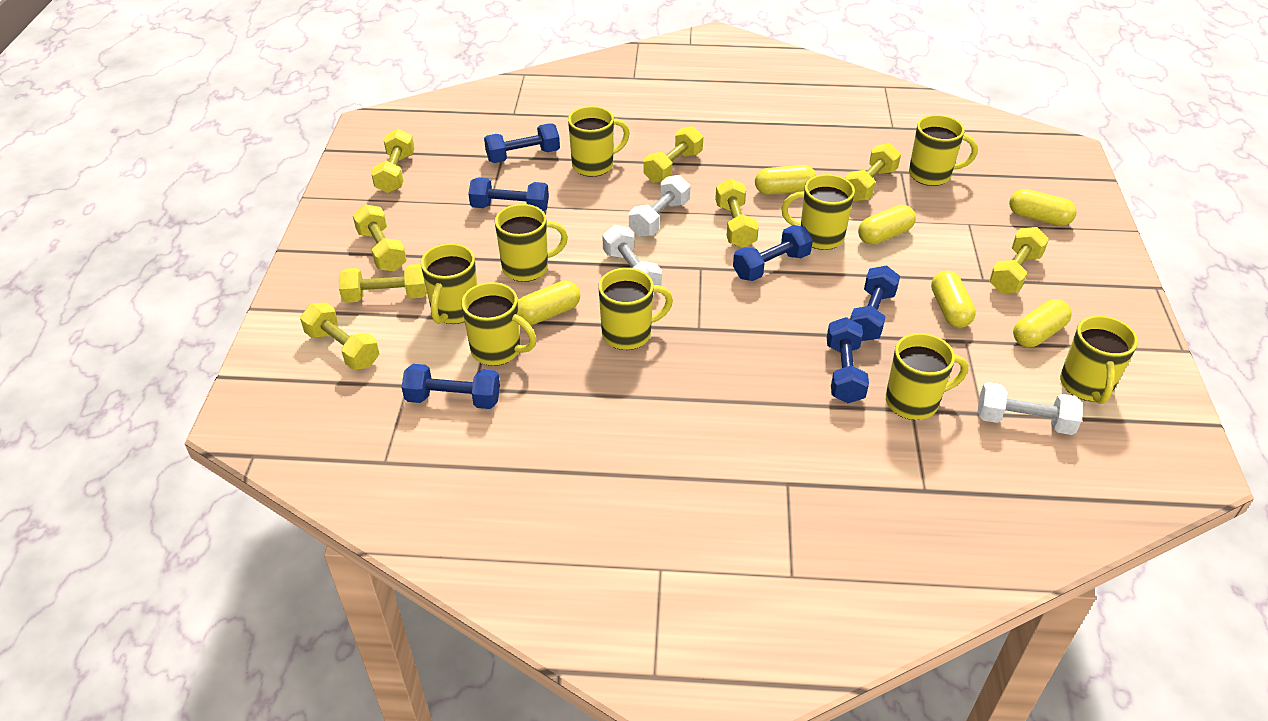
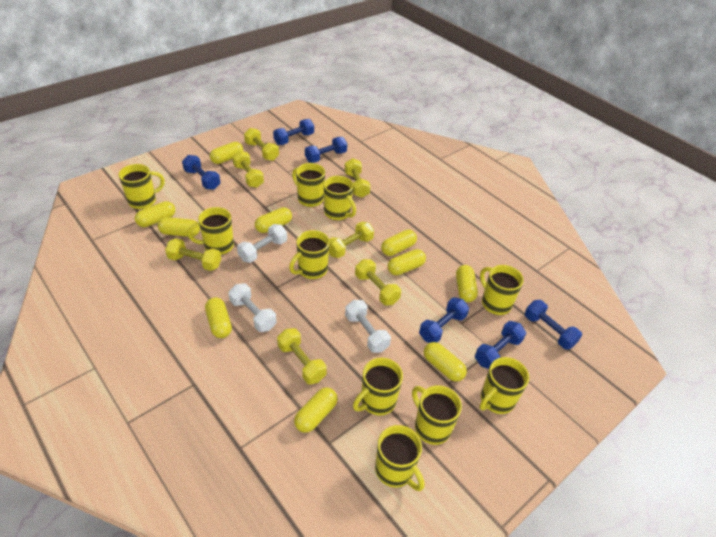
yellow capsule: 6 -> 10
yellow dumbbell: 8 -> 7
yellow mug: 9 -> 10

